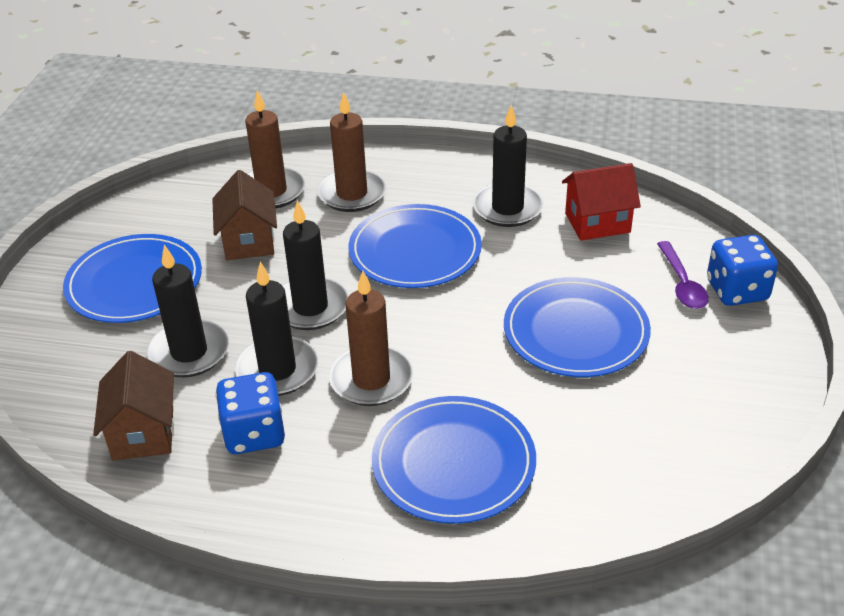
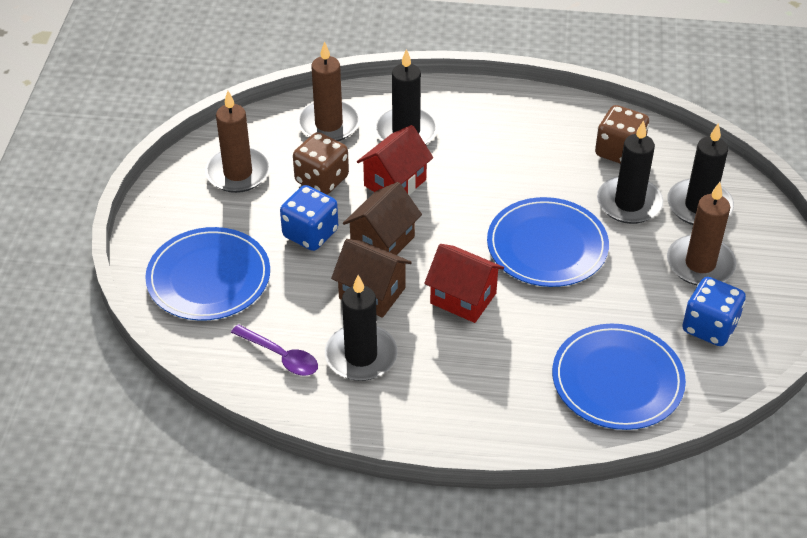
blue plate: 4 -> 3
brown dice: 0 -> 2
red house: 1 -> 2

